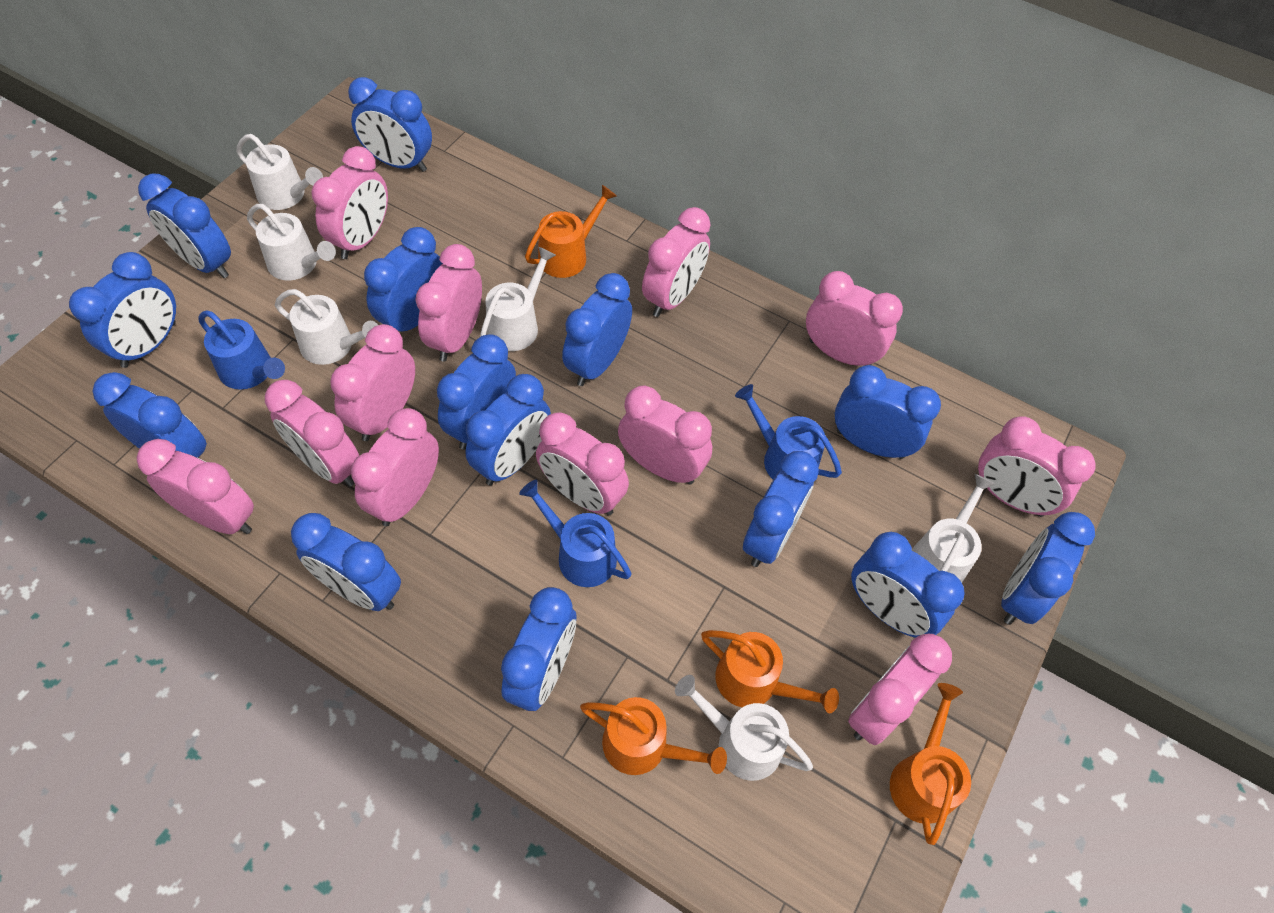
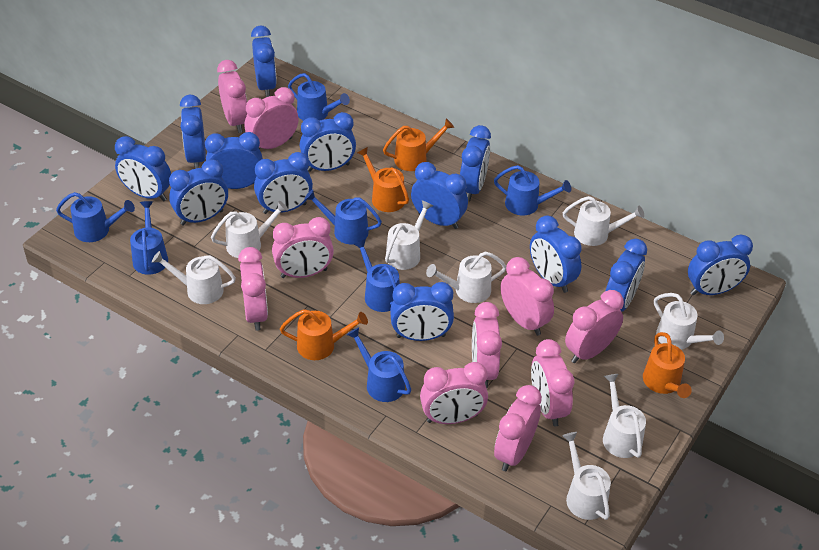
blue clock: 14 -> 13
blue watering can: 3 -> 7
pink clock: 12 -> 10
white watering can: 6 -> 8

